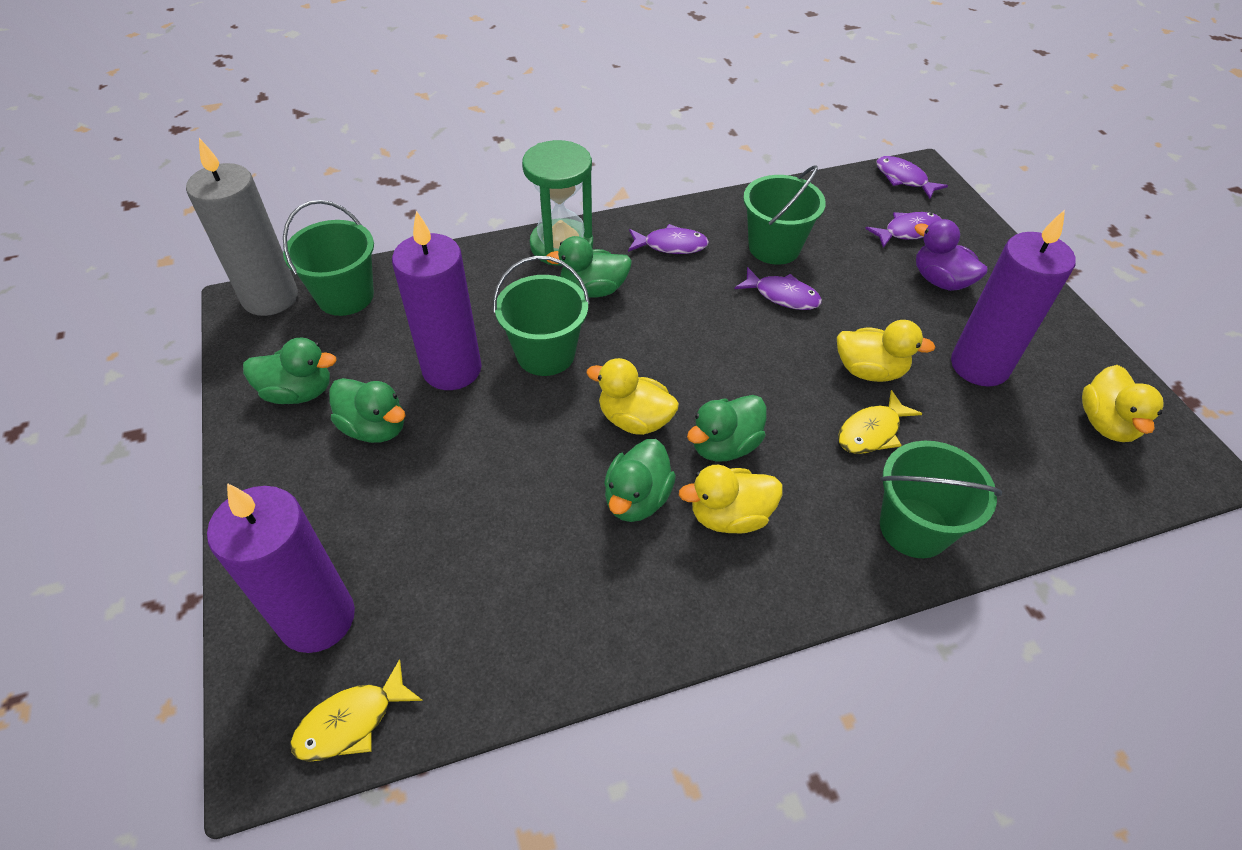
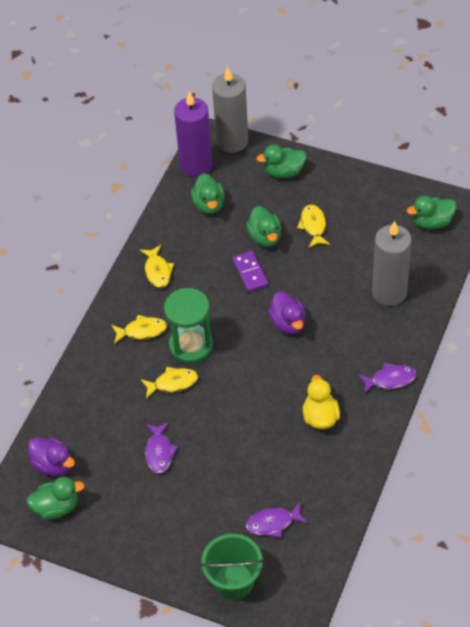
green bucket: 4 -> 1
grey candle: 1 -> 2
purple candle: 3 -> 1
purple domino: 0 -> 1
purple duck: 1 -> 2
purple fish: 4 -> 3
yellow duck: 4 -> 1
yellow fish: 2 -> 4

